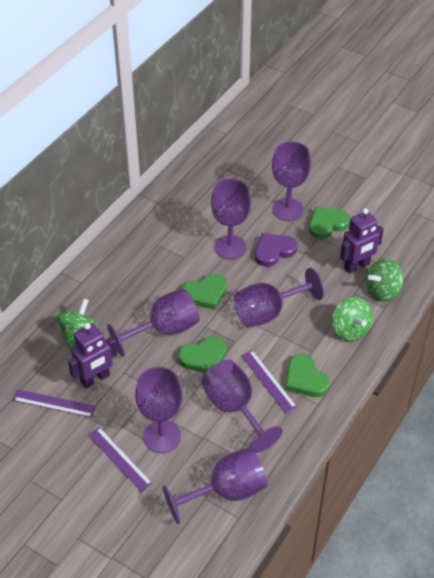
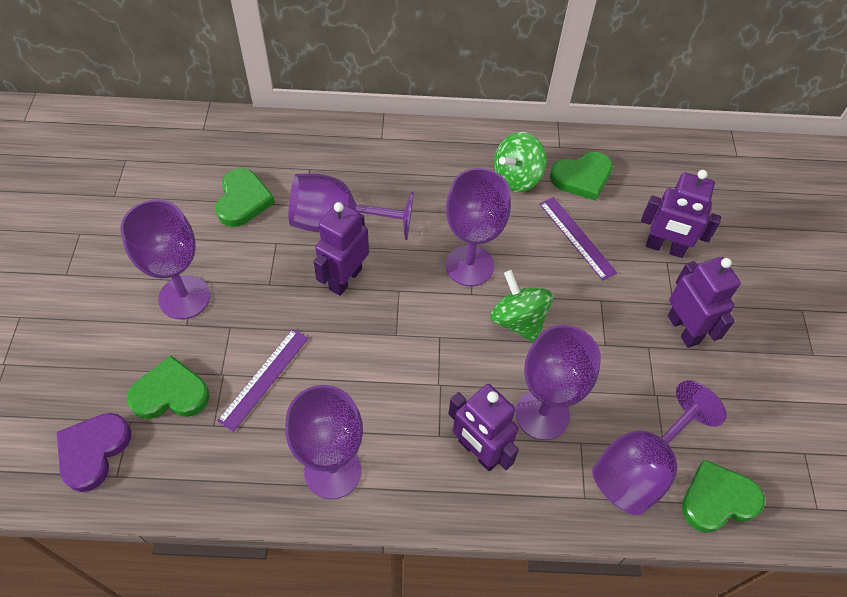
green spinning top: 3 -> 2
purple goblet: 7 -> 6
purple robot: 2 -> 4
purple ruler: 3 -> 2

